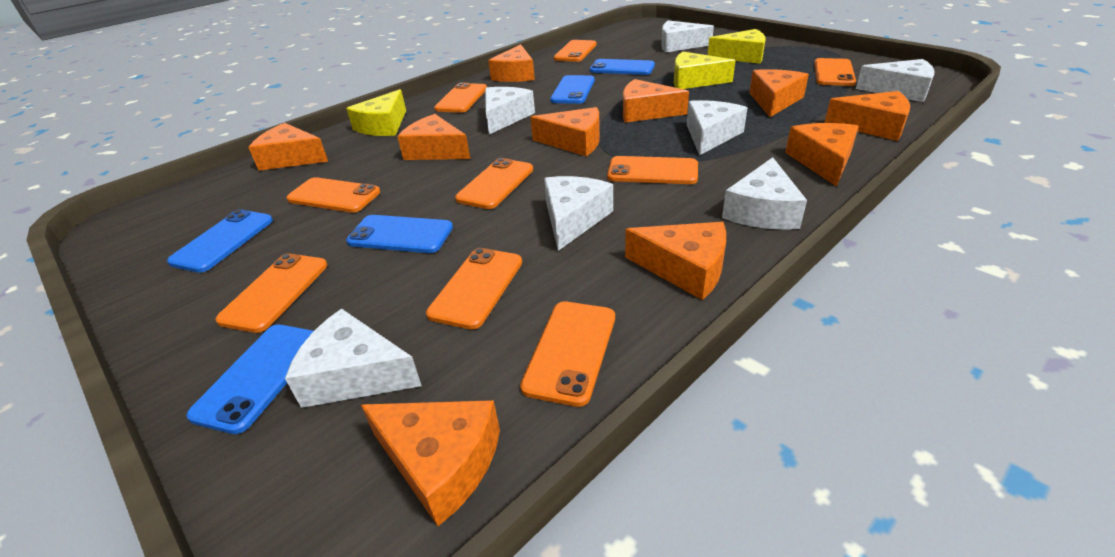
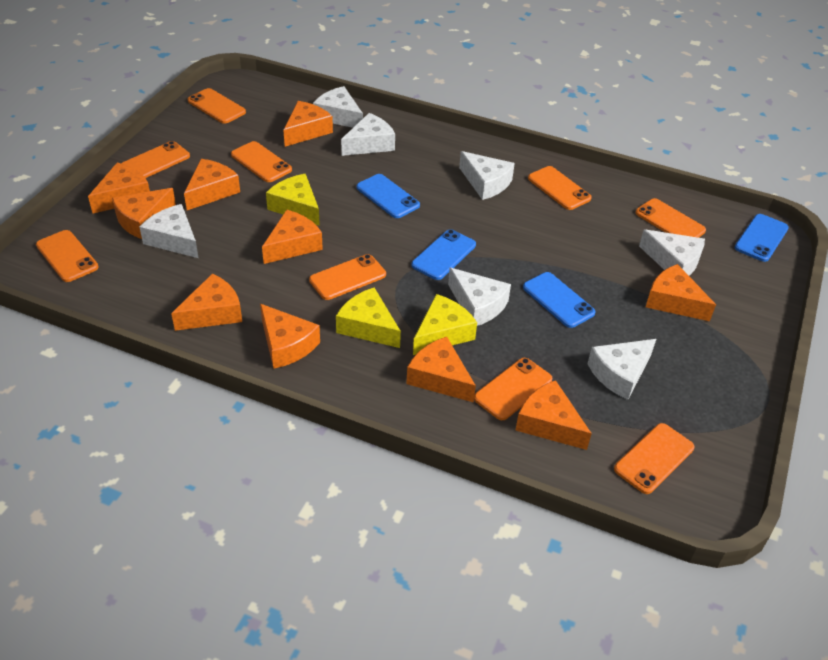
blue phone: 5 -> 4

